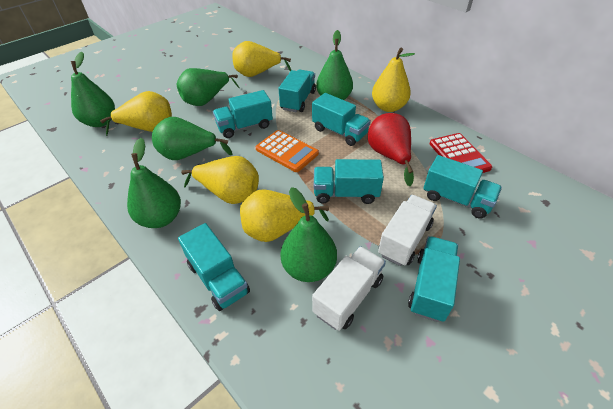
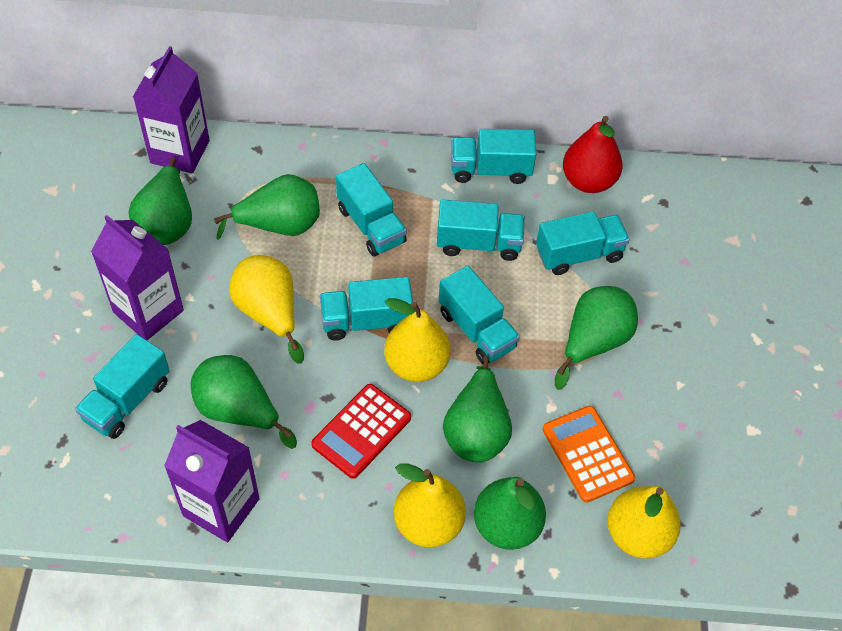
purple carton: 0 -> 3
white truck: 2 -> 0
yellow pear: 5 -> 4

